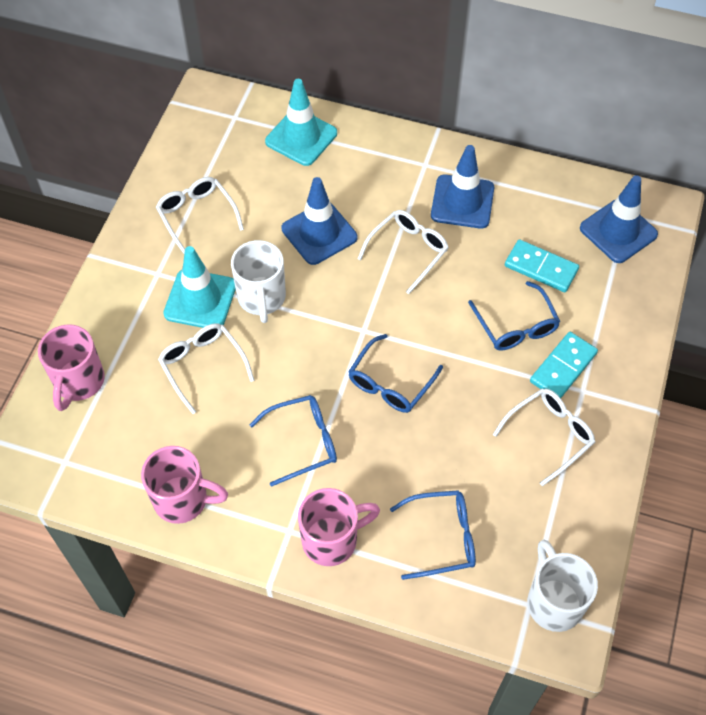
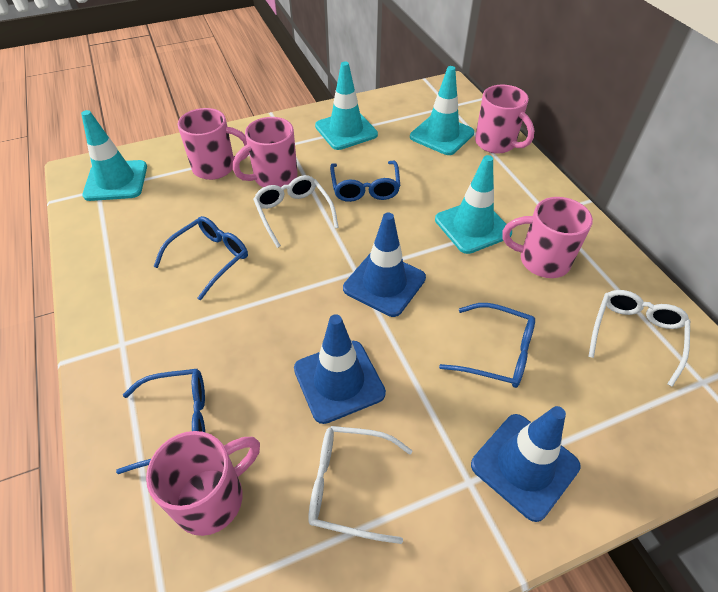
pink mug: 3 -> 5
turquoise domino: 2 -> 0
turquoise traffic cone: 2 -> 4
white glasses: 4 -> 3
white mug: 2 -> 0

